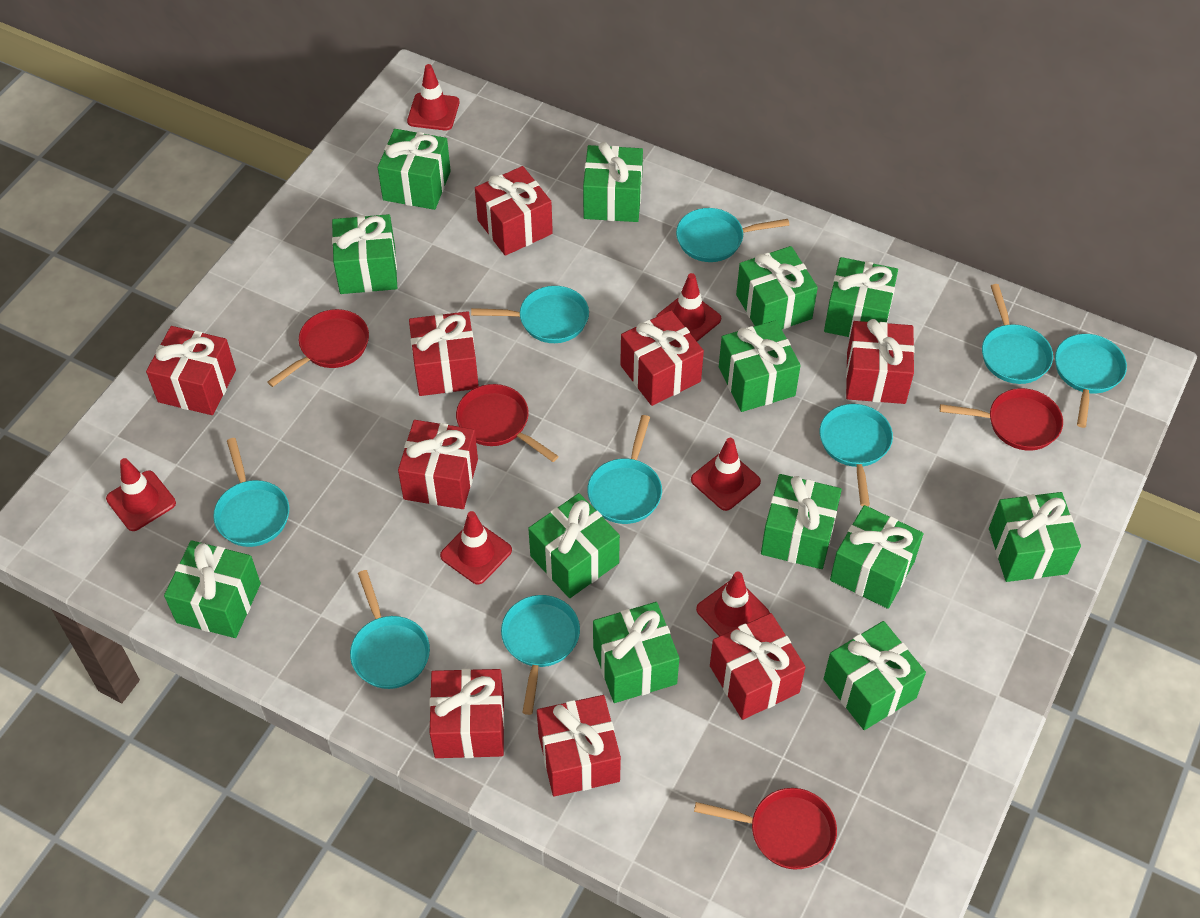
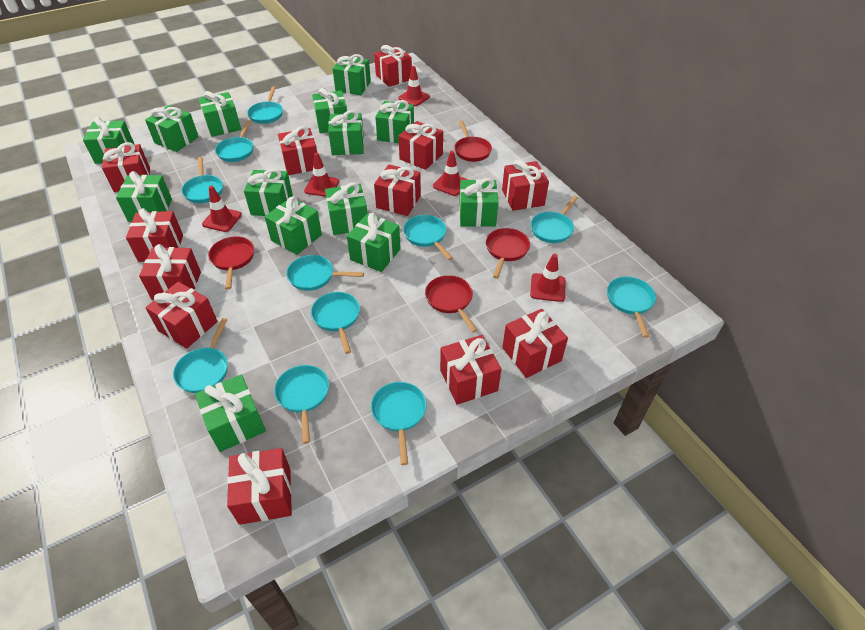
green gift: 13 -> 14
red gift: 9 -> 12
red traffic cone: 6 -> 5
turquoise pan: 9 -> 11

